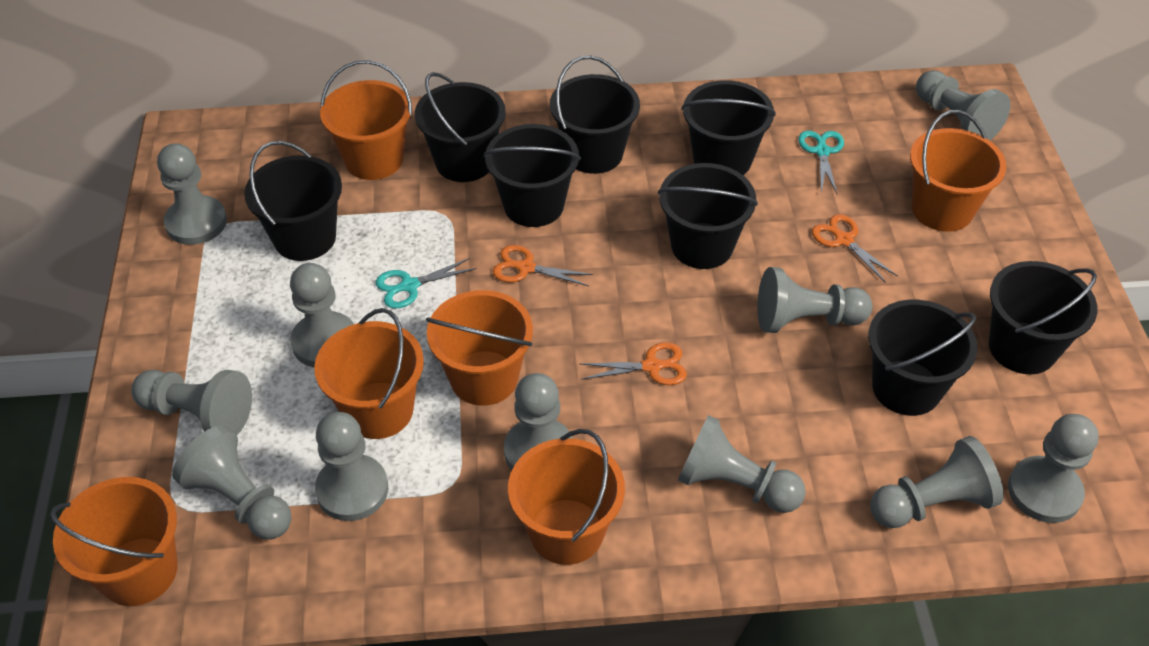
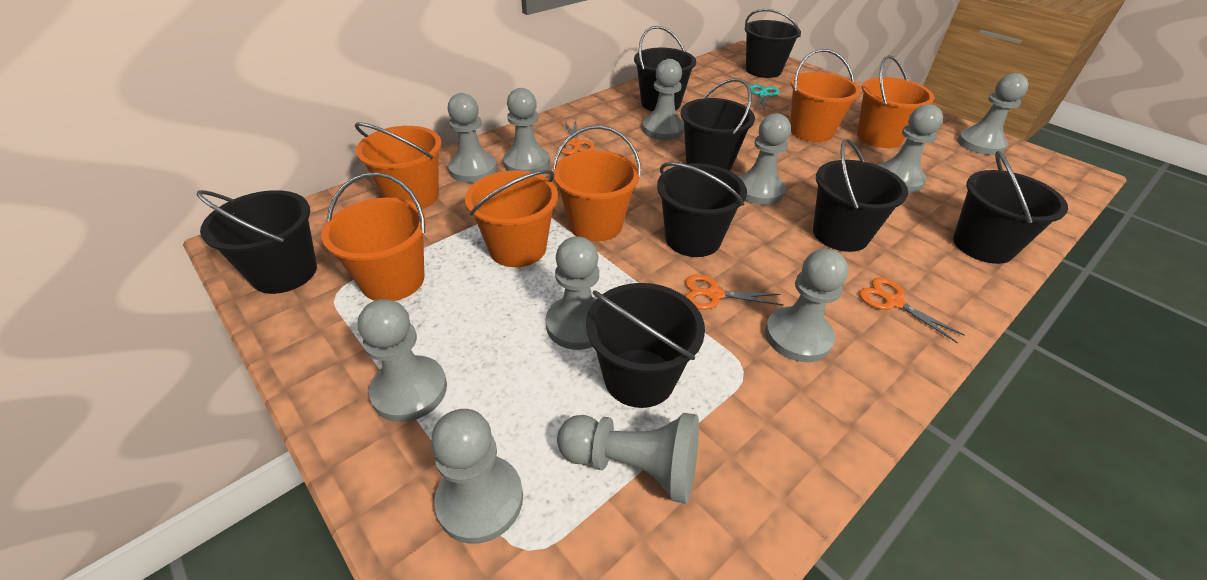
turquoise scissors: 2 -> 1

